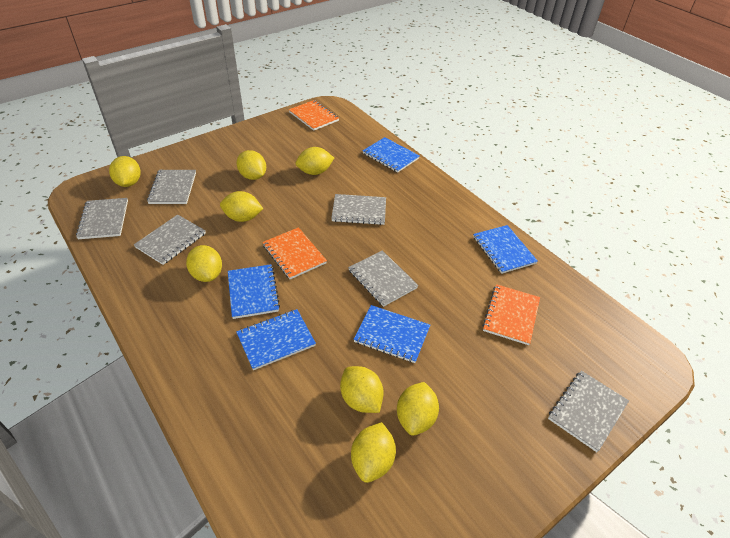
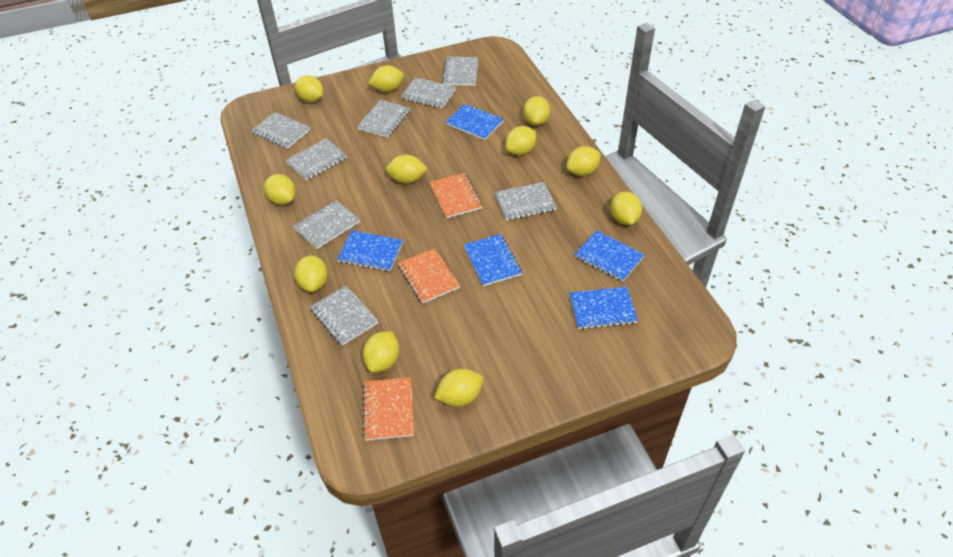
grey notebook: 6 -> 8
yellow lemon: 8 -> 11

